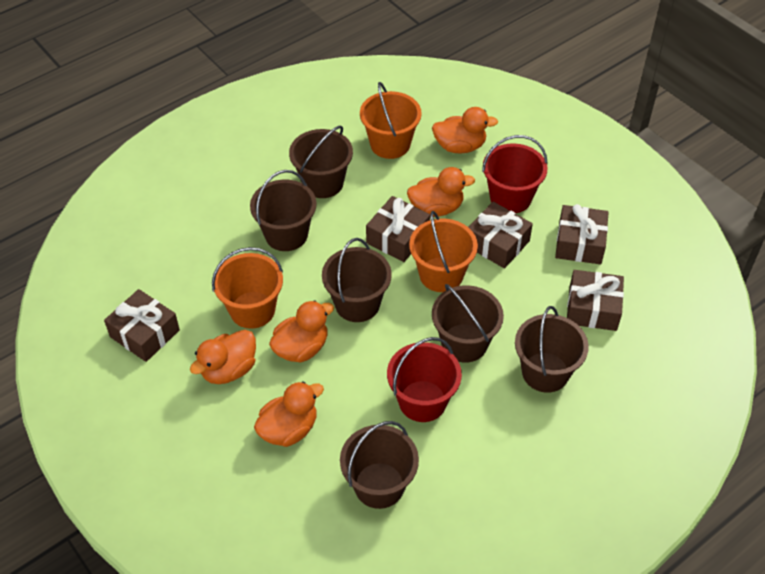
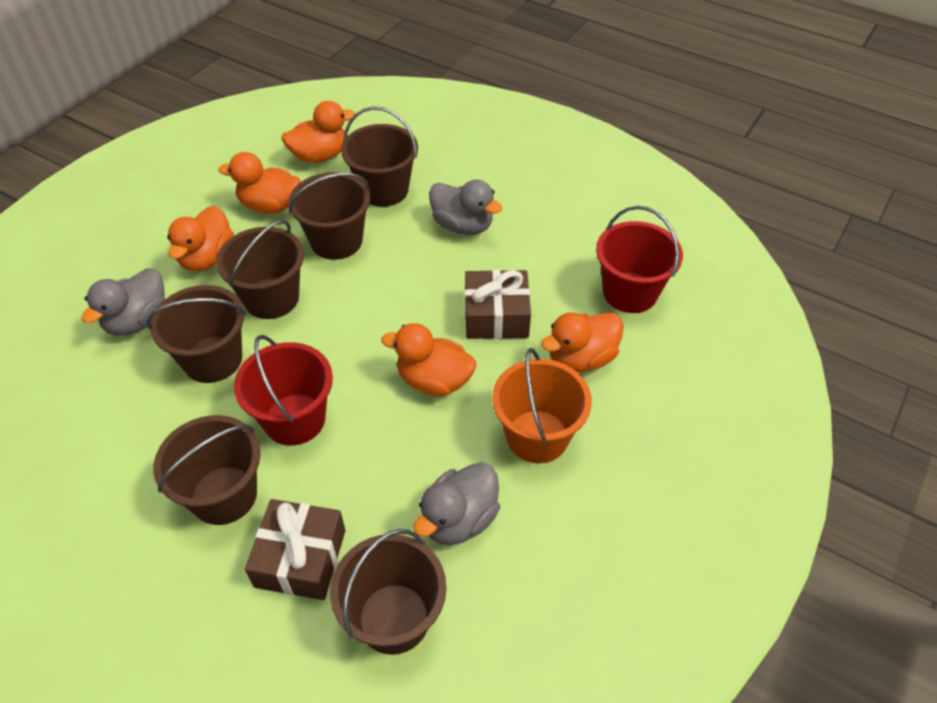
brown gift: 5 -> 2
grey duck: 0 -> 3
orange bucket: 3 -> 1

